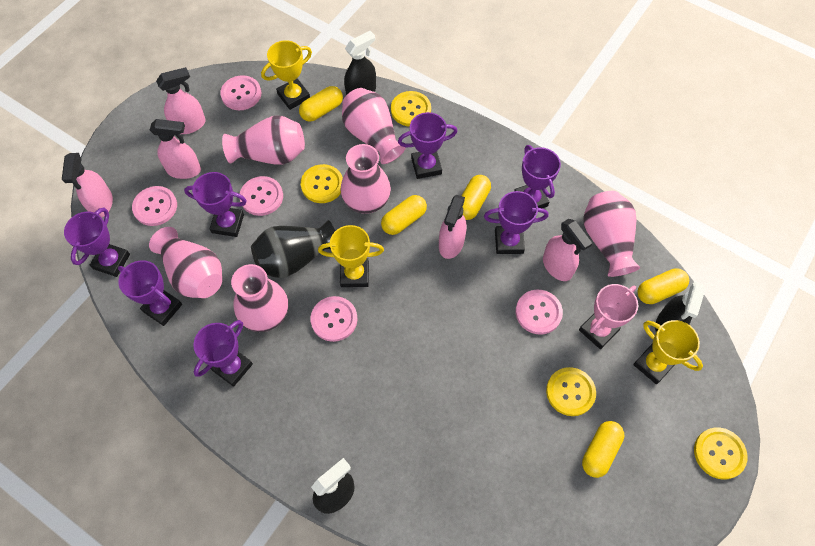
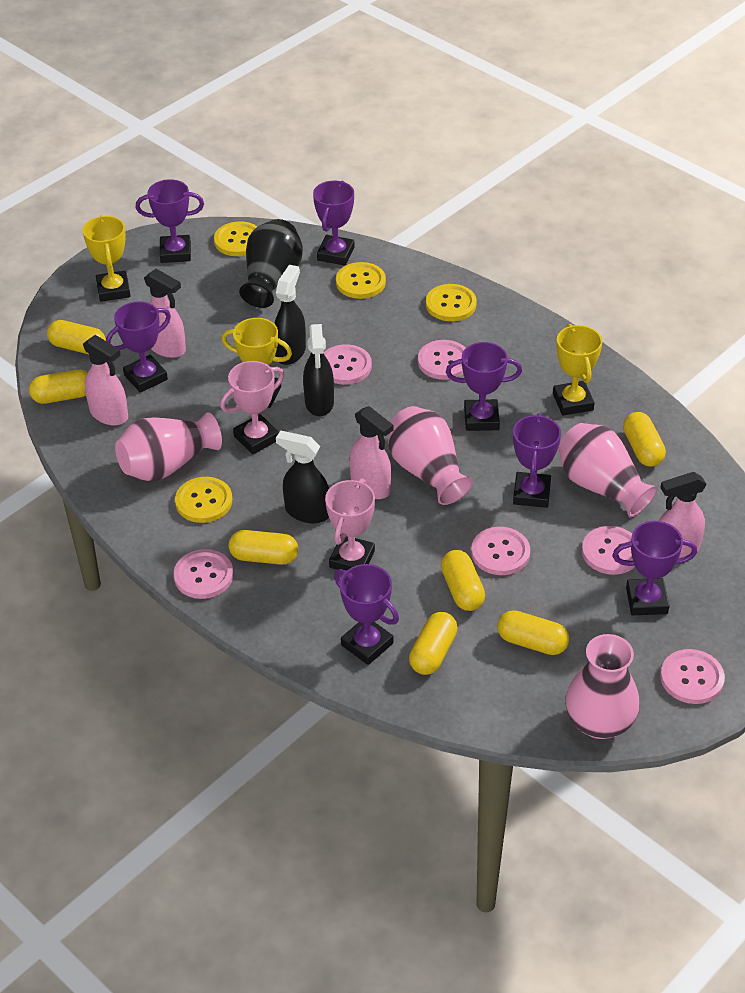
pink button: 5 -> 6
pink spray bottle: 5 -> 4
pink trophy: 1 -> 2
pink vase: 6 -> 4
yellow capsule: 5 -> 7

